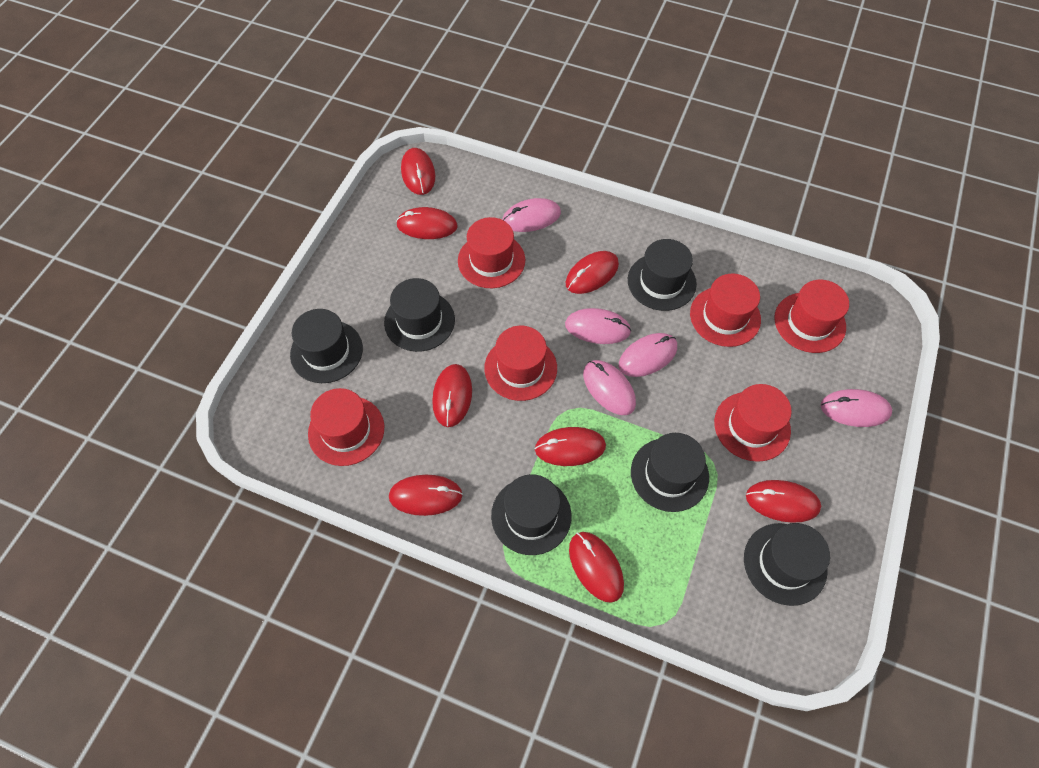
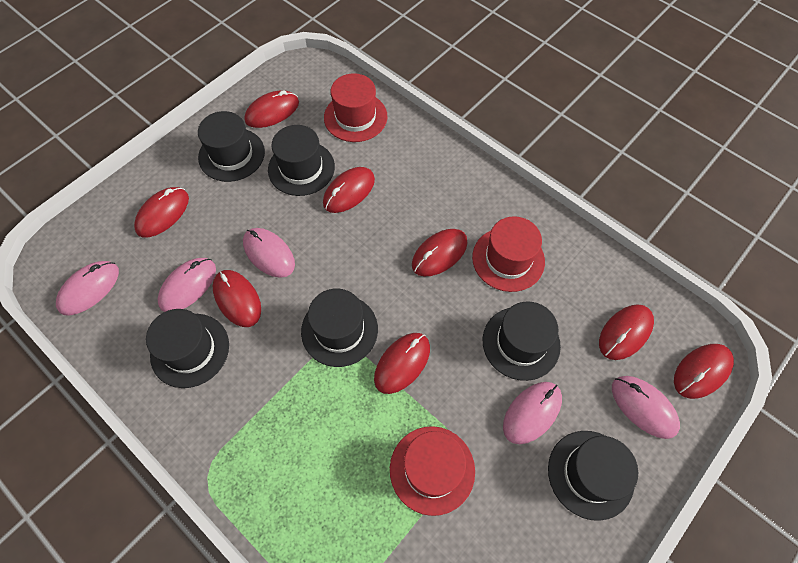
red hat: 6 -> 3

